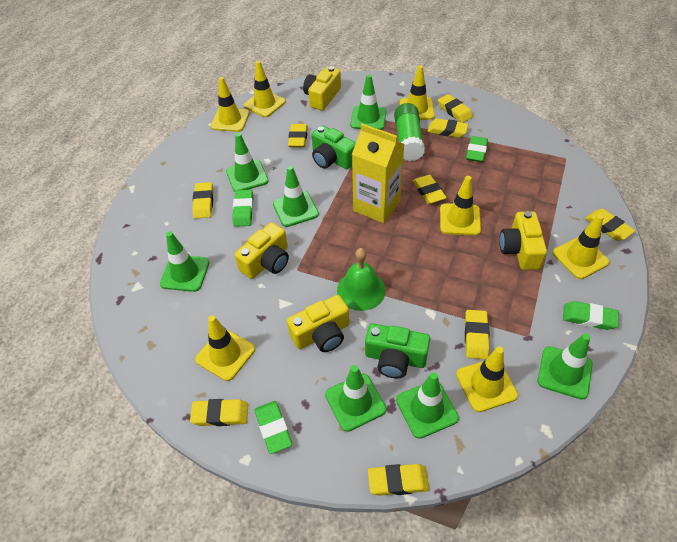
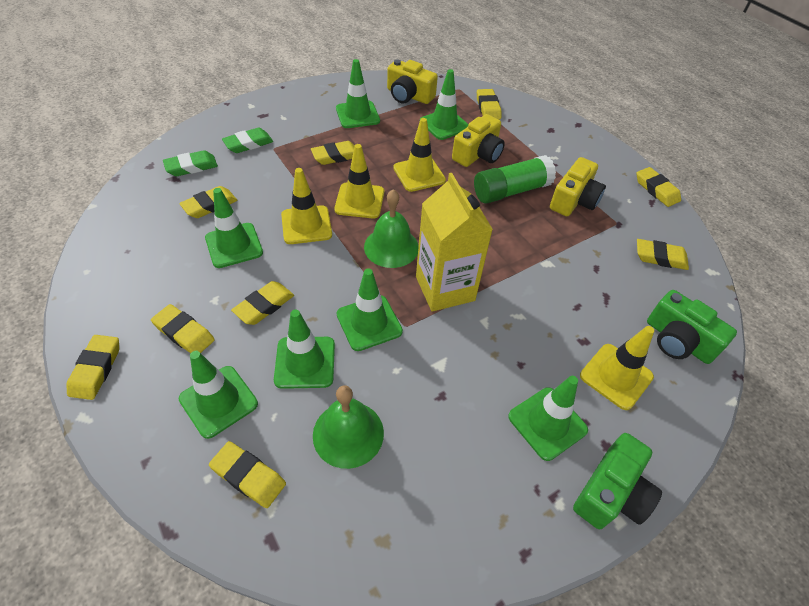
green bell: 1 -> 2
green eraser: 4 -> 2
yellow camera: 4 -> 3
yellow traffic cone: 7 -> 4

